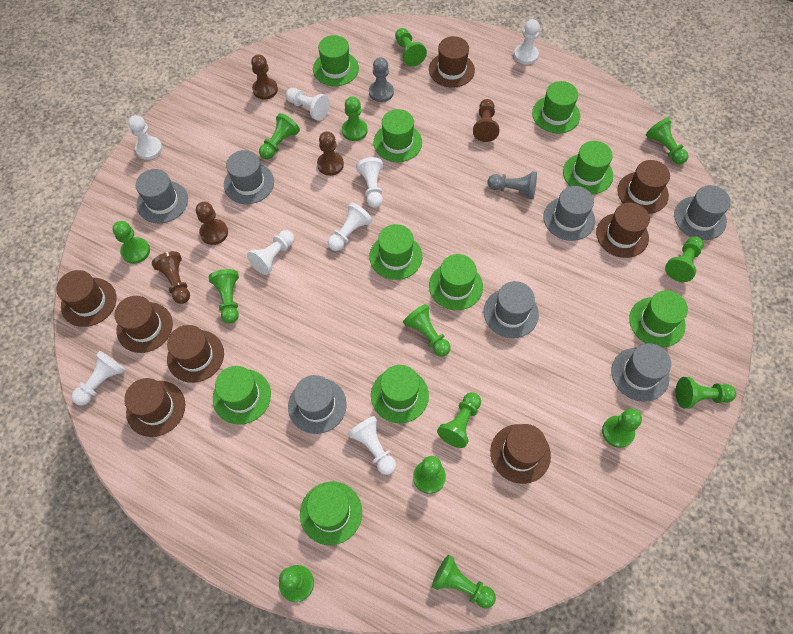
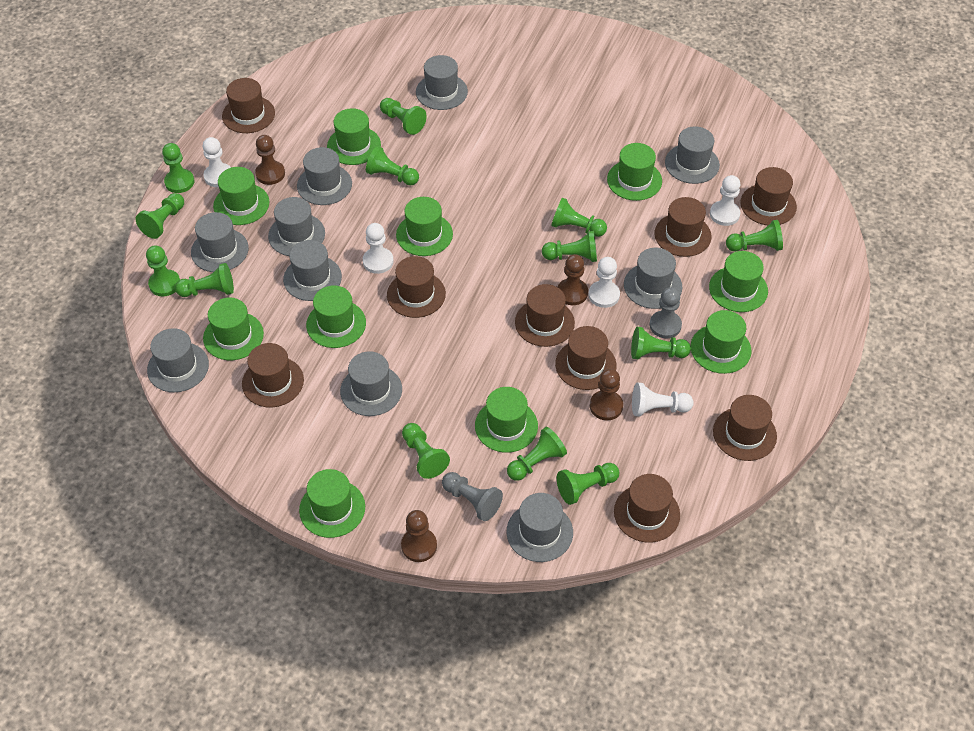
brown hat: 8 -> 9
brown pawn: 5 -> 4
green pawn: 14 -> 13
grey hat: 7 -> 10
white pawn: 8 -> 5

